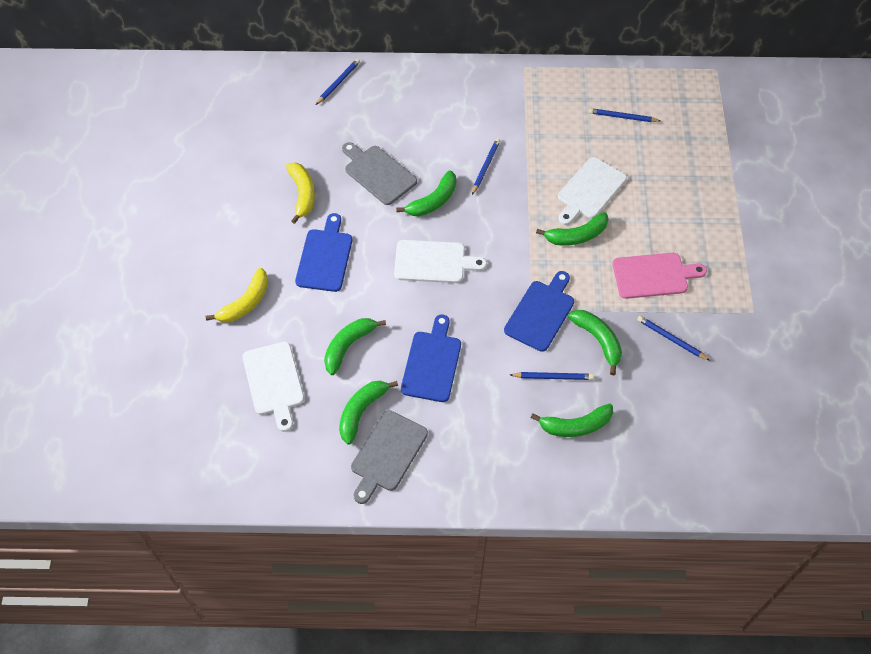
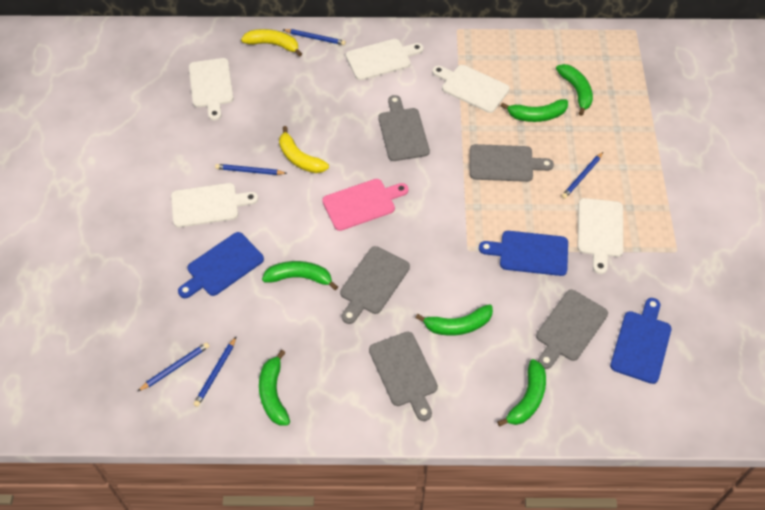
grey cutting board: 2 -> 5
white cutting board: 3 -> 5

